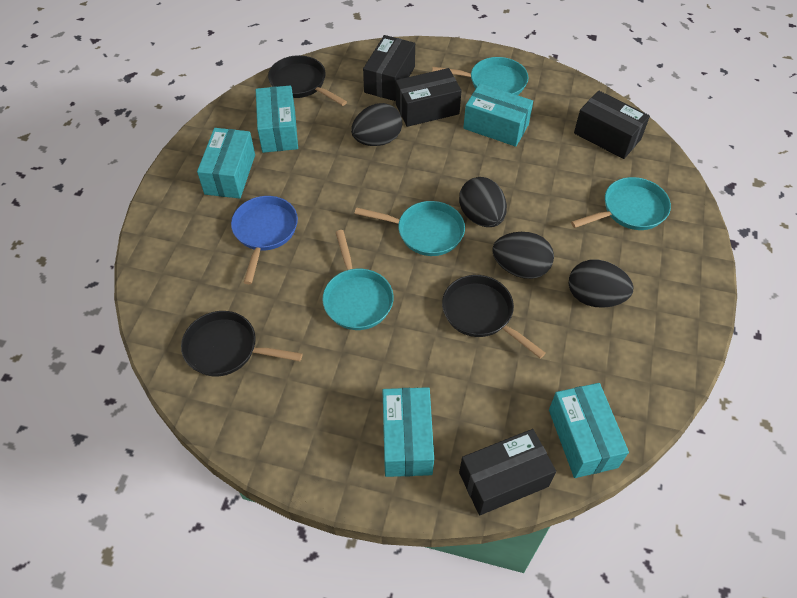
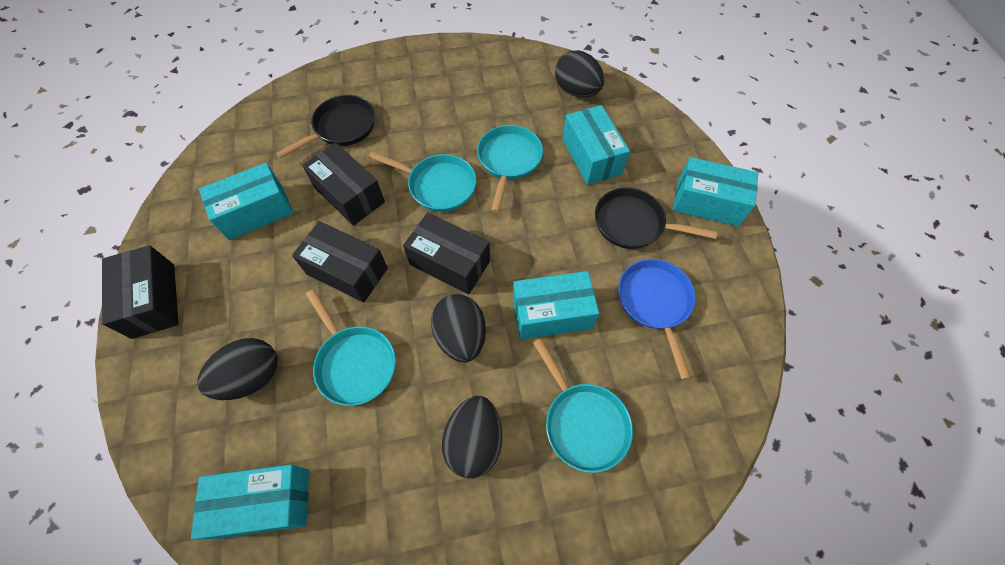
black pan: 3 -> 2

